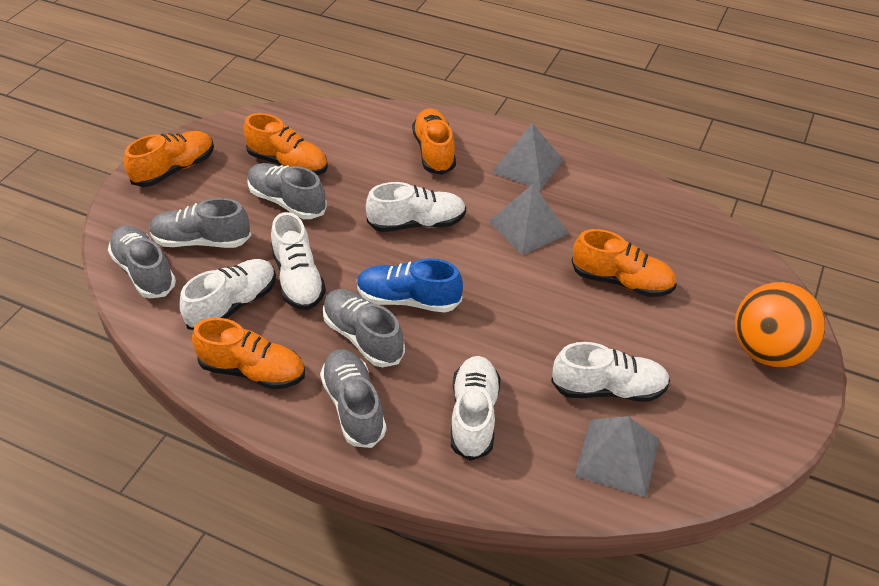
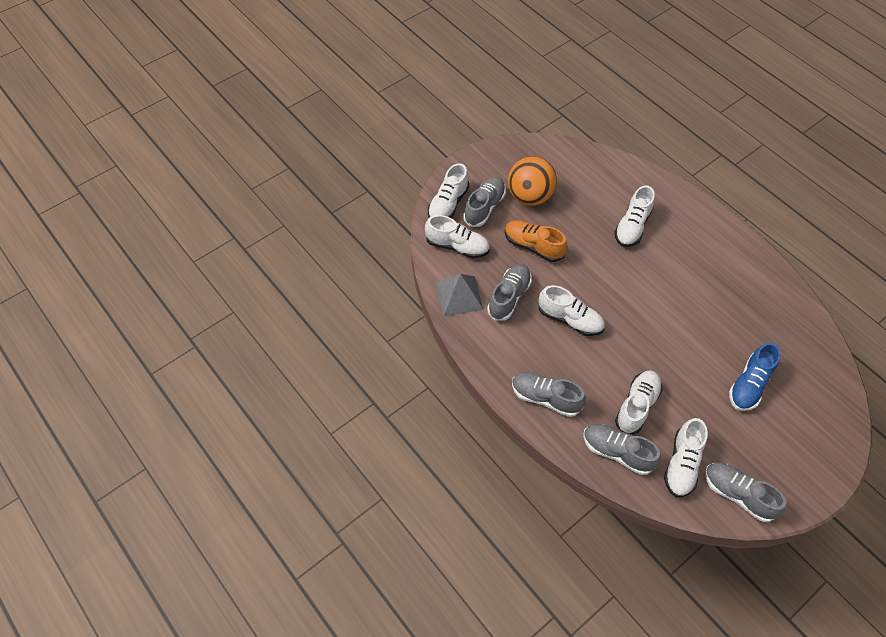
grey pyramid: 3 -> 1
orange shoe: 5 -> 1
white shoe: 5 -> 6

